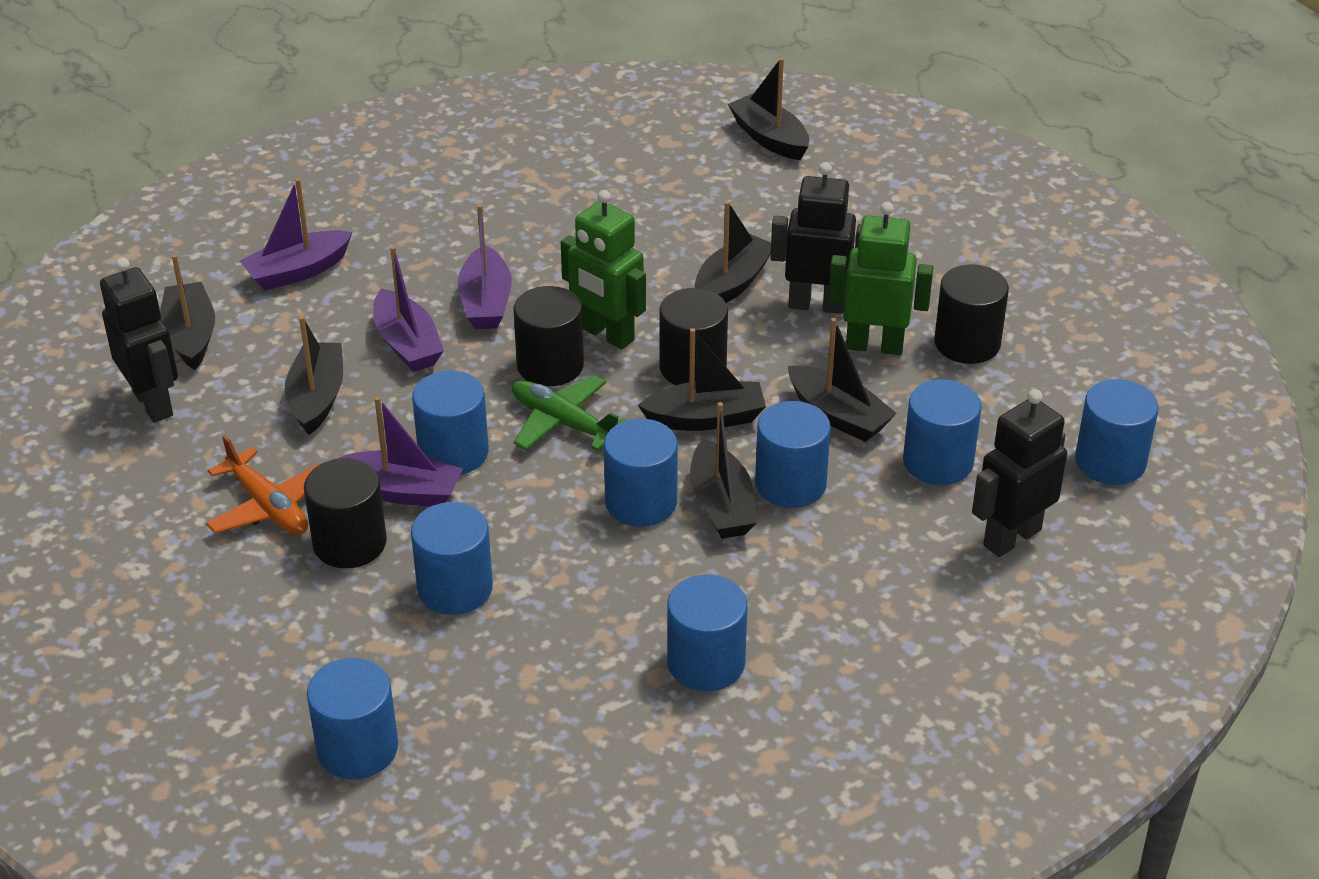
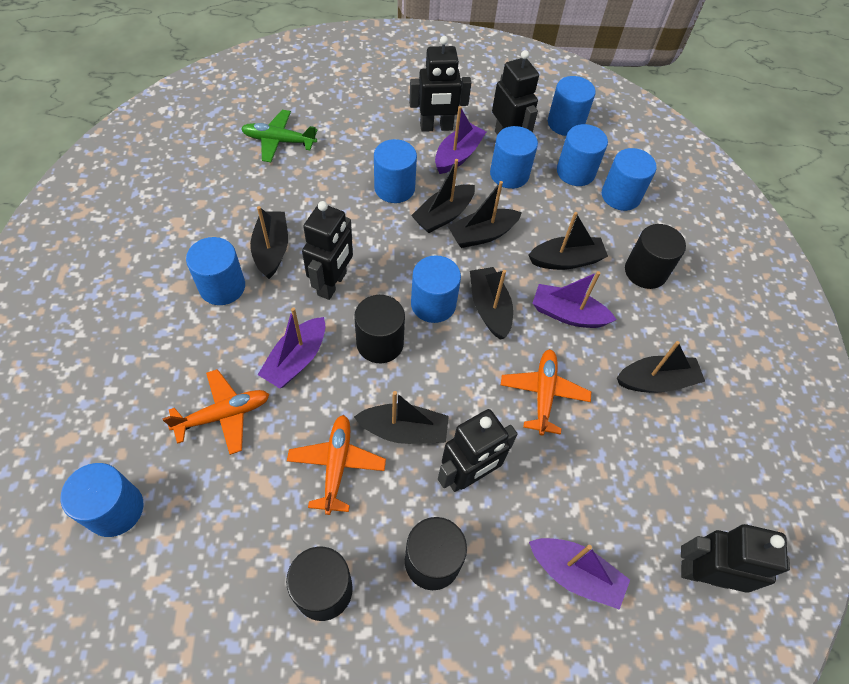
black robot: 3 -> 5
green robot: 2 -> 0
orange plane: 1 -> 3

